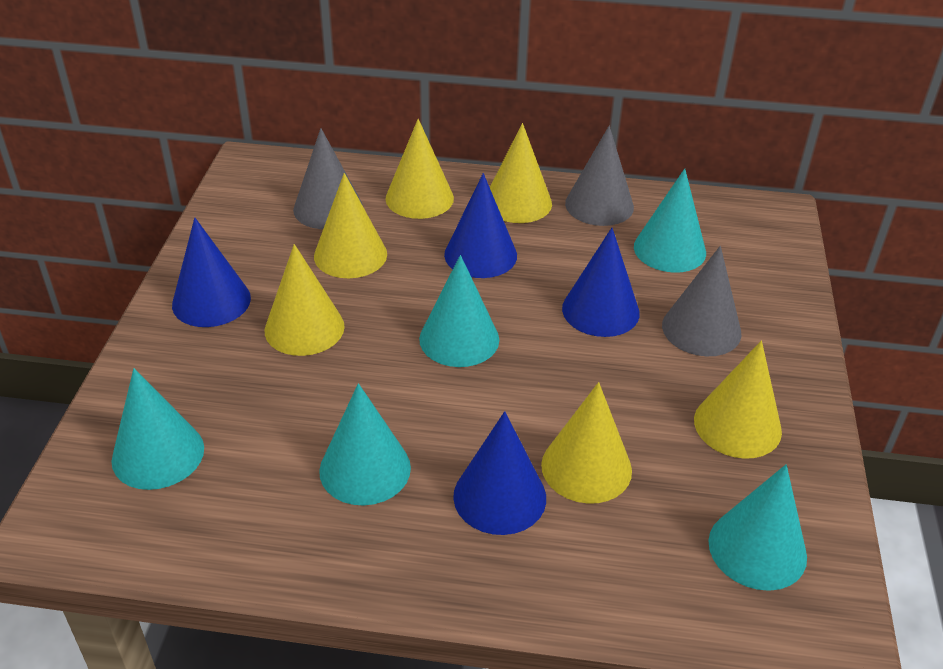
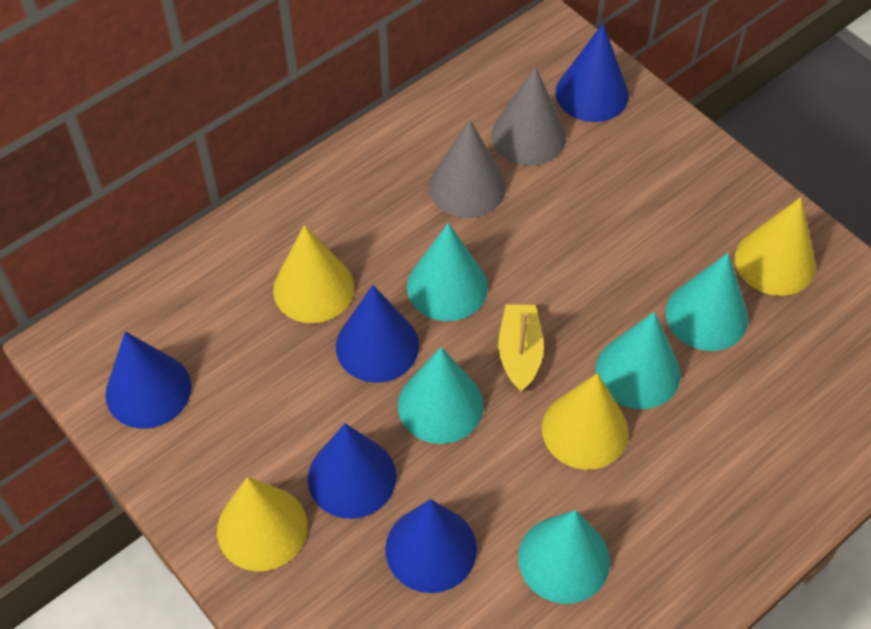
blue cone: 4 -> 5
grey cone: 3 -> 2
yellow boat: 0 -> 1
yellow cone: 6 -> 4

